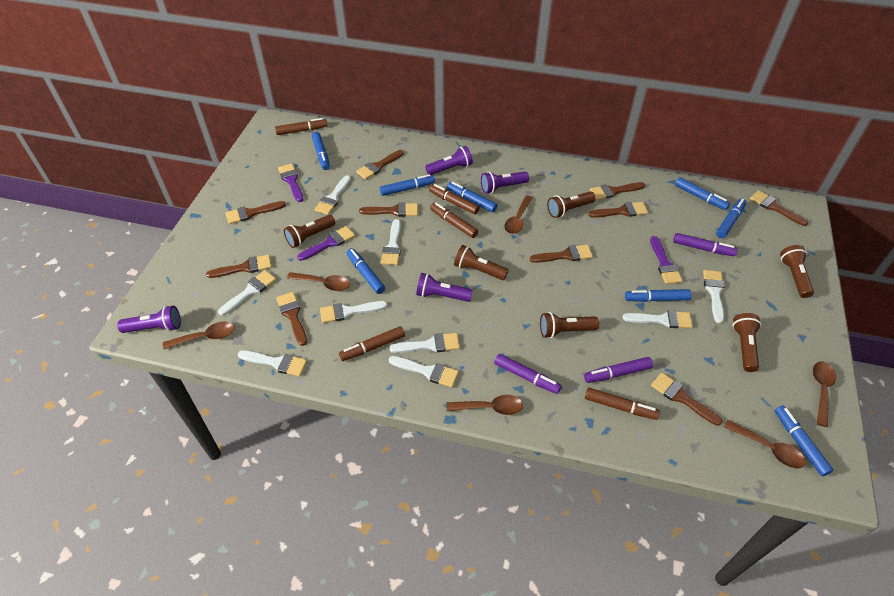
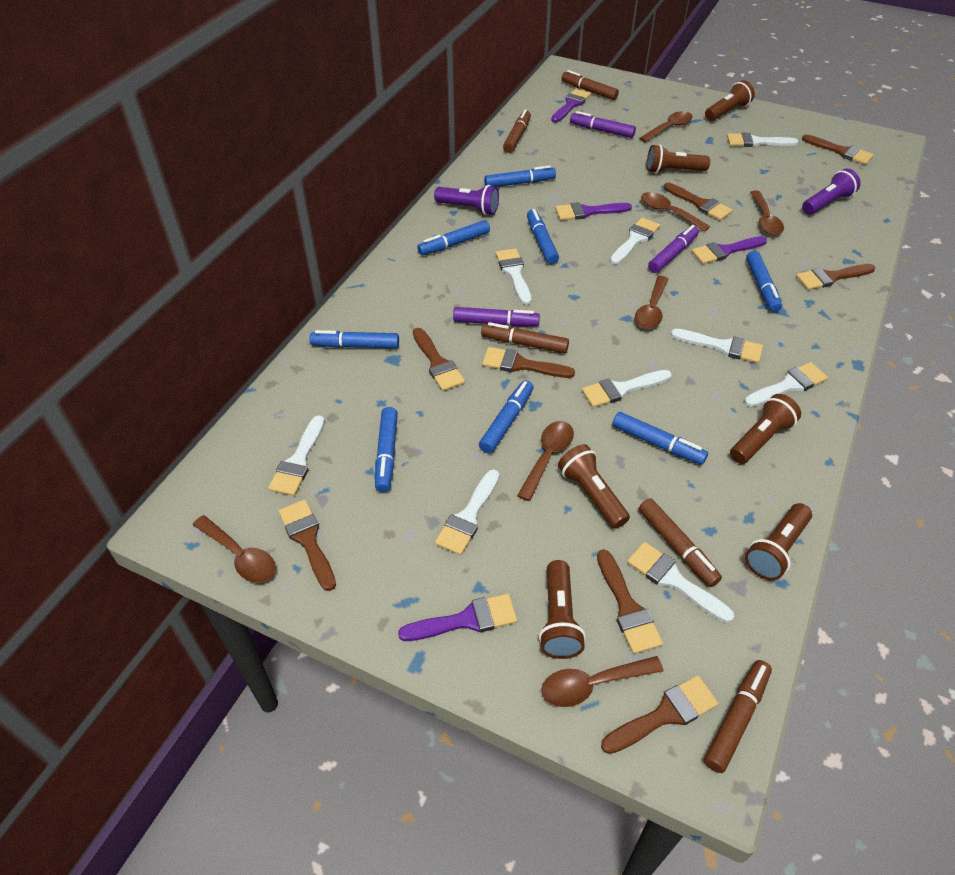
brown brush: 10 -> 8
brown spoon: 6 -> 7
purple brush: 3 -> 4
purple flashlight: 4 -> 2

